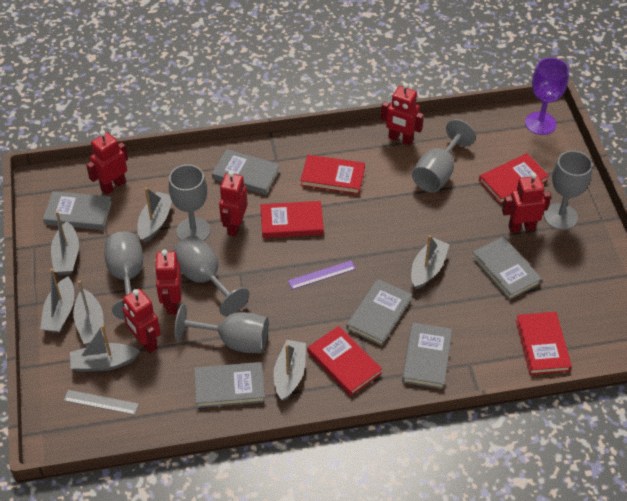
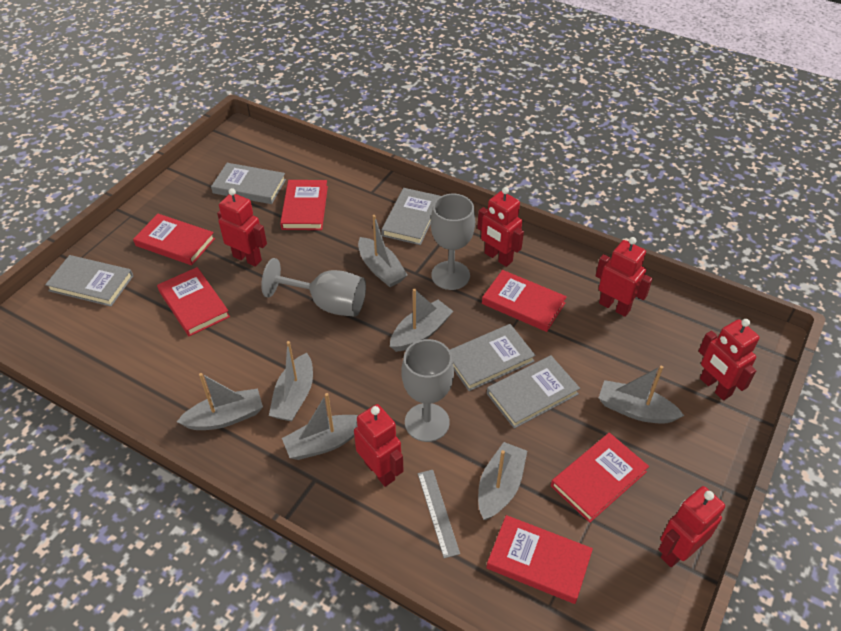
grey book: 6 -> 5
grey goblet: 6 -> 3
purple goblet: 1 -> 0
purple ruler: 1 -> 0
red book: 5 -> 6

